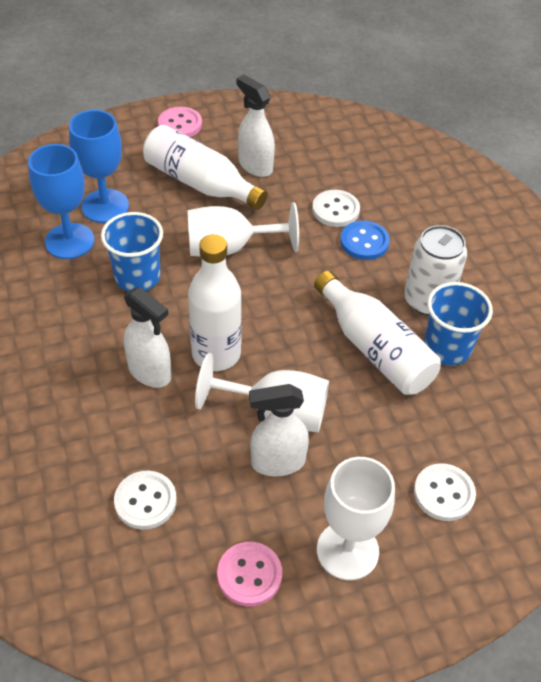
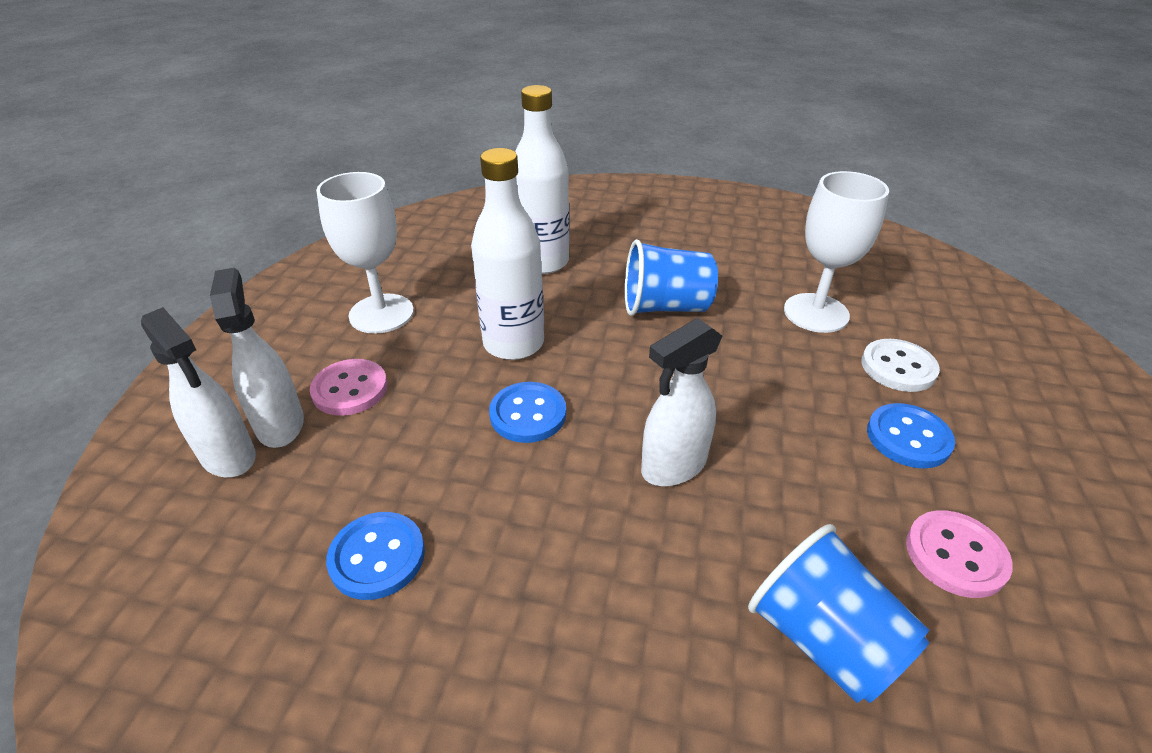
blue button: 1 -> 3
blue goblet: 2 -> 0
white bottle: 3 -> 2
white button: 3 -> 1
white can: 1 -> 0
white goblet: 3 -> 2

